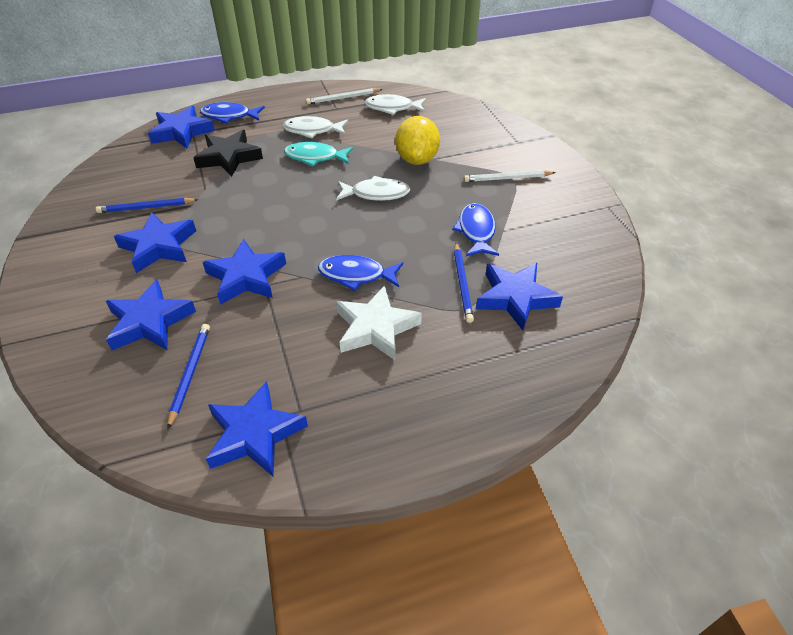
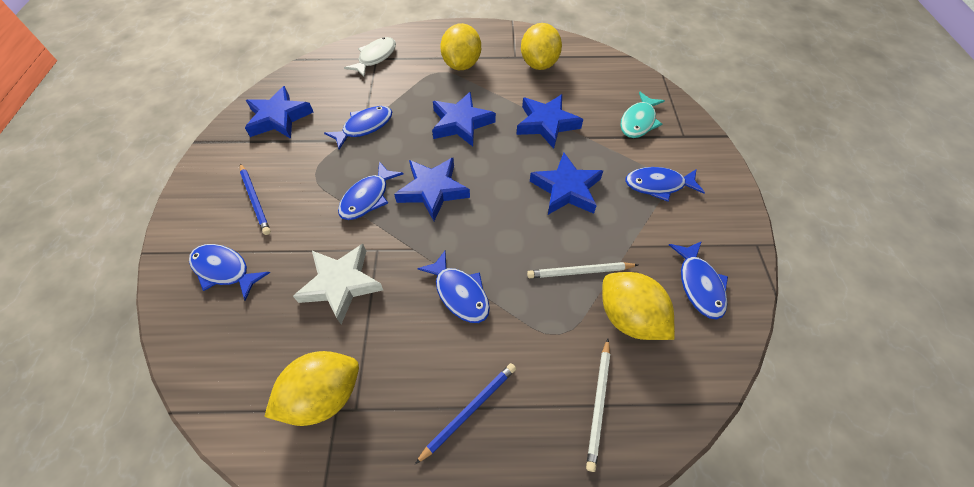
black star: 1 -> 0
blue fish: 3 -> 6
blue pencil: 3 -> 2
blue star: 6 -> 5
white fish: 3 -> 1
yellow lemon: 1 -> 4

